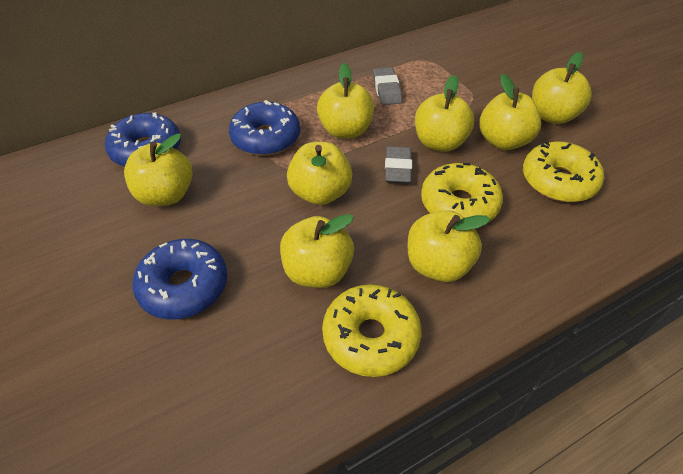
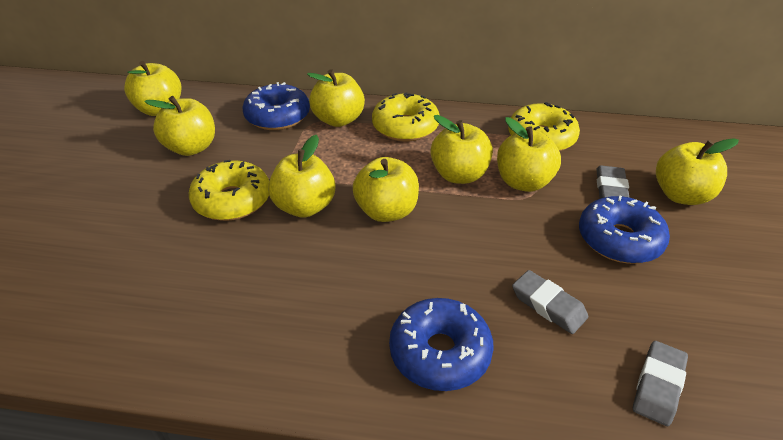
grey eraser: 2 -> 3

